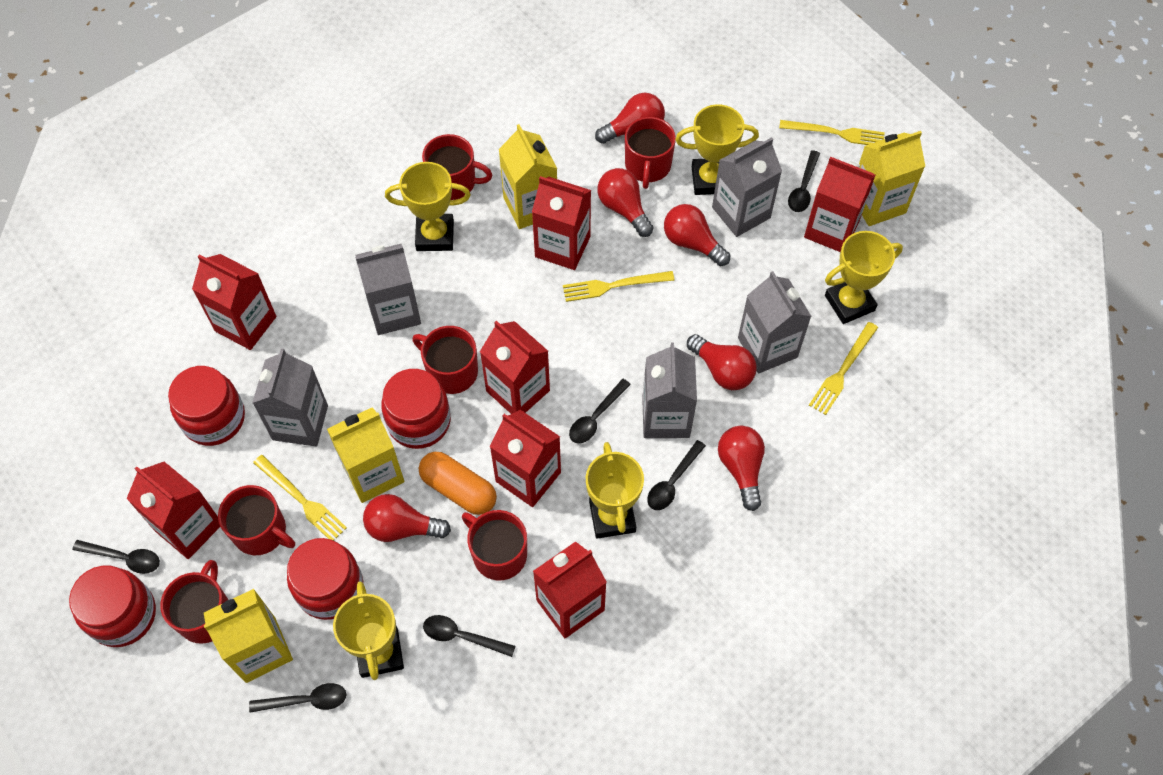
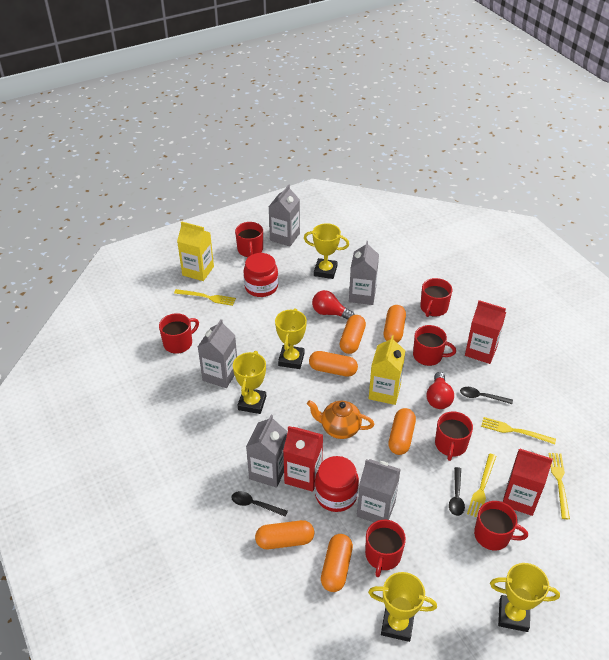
black spoon: 6 -> 3
orange capsule: 1 -> 6
orange teapot: 0 -> 1
red carton: 7 -> 3
red jar: 4 -> 2
red light bulb: 6 -> 2
red mug: 6 -> 7
yellow carton: 4 -> 2

